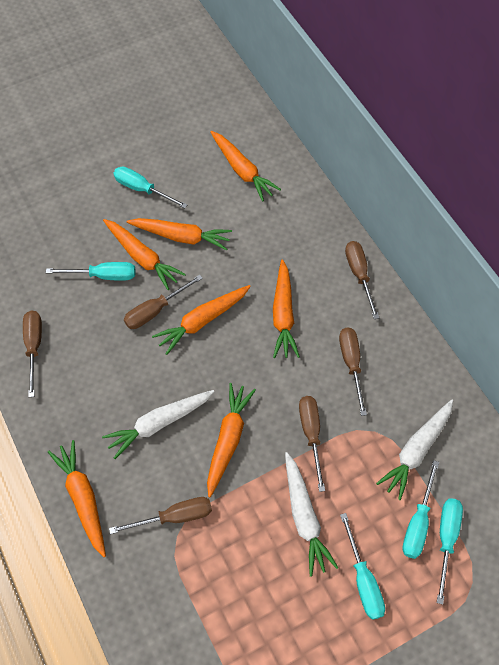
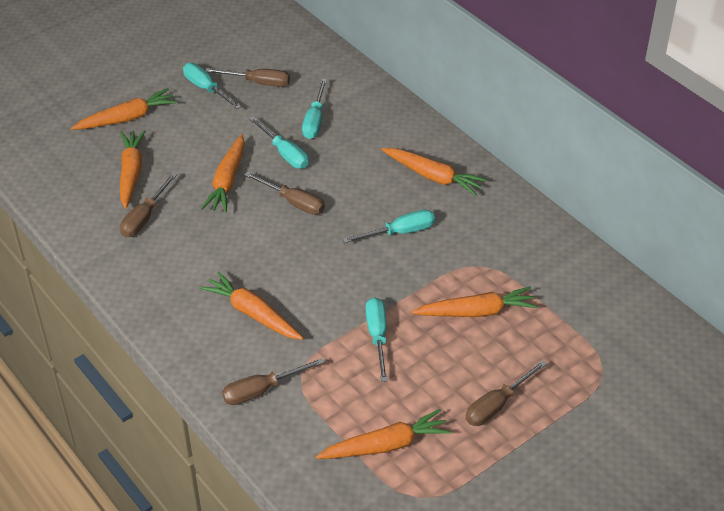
brown screwdriver: 6 -> 5
white carrot: 3 -> 0

